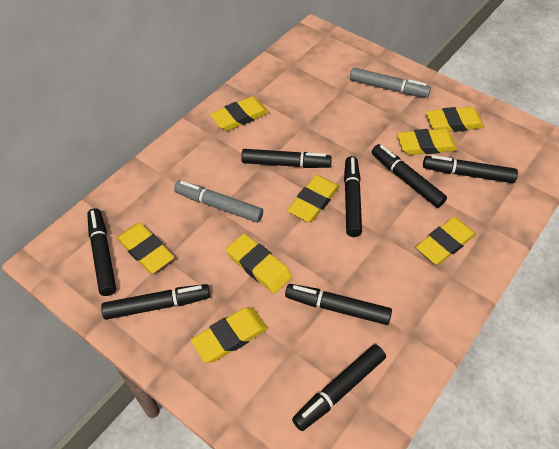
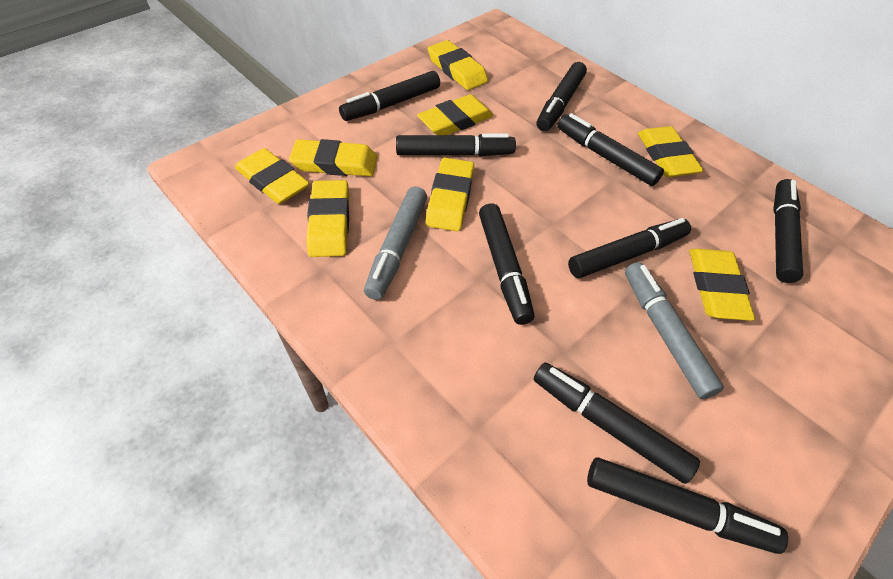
black marker: 8 -> 9

